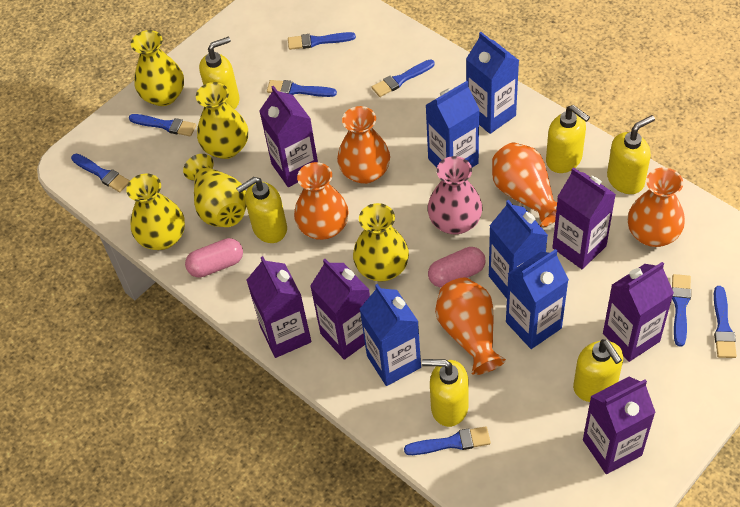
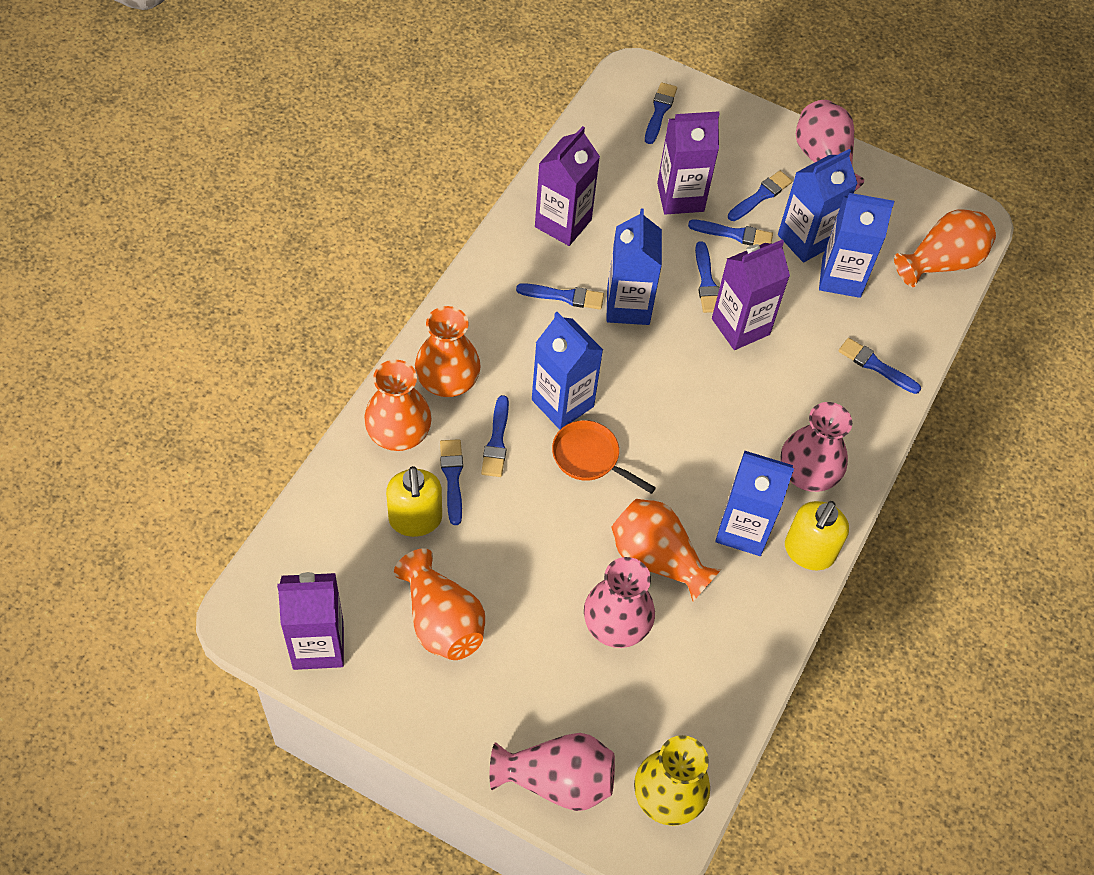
orange pan: 0 -> 1
pink capsule: 2 -> 0
pink vase: 1 -> 4
purple carton: 6 -> 4
yellow soap dispenser: 6 -> 2
yellow vase: 5 -> 1

